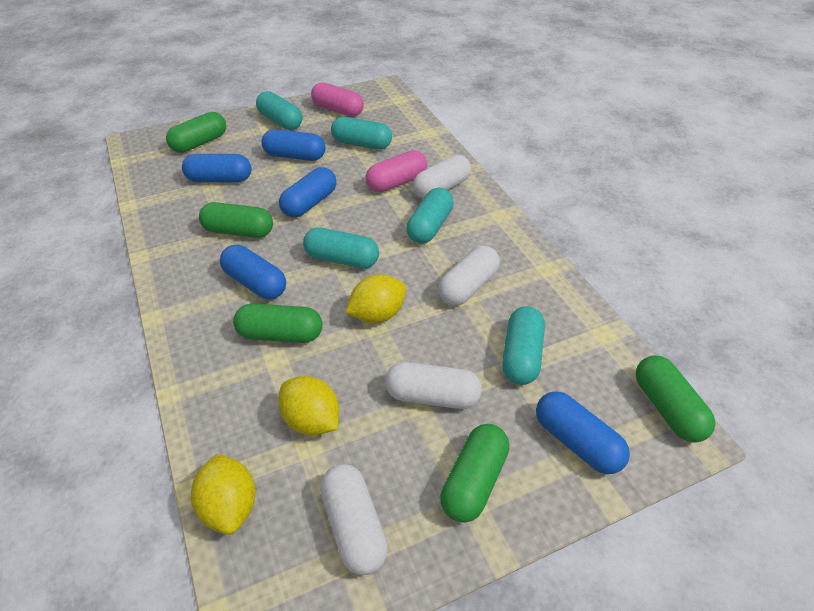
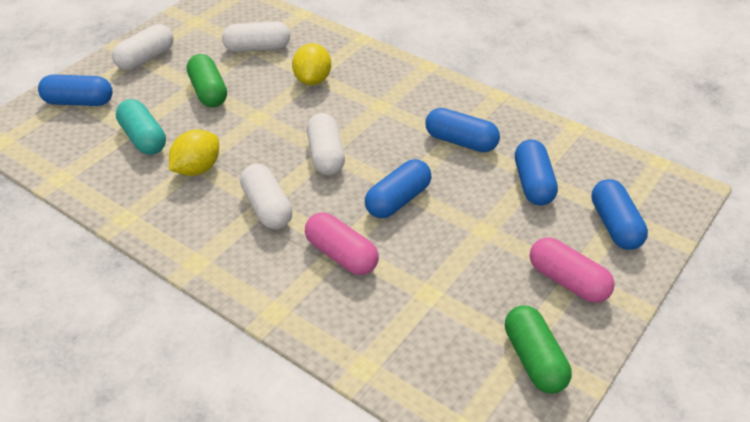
green capsule: 5 -> 2
turquoise capsule: 5 -> 1
yellow lemon: 3 -> 2

